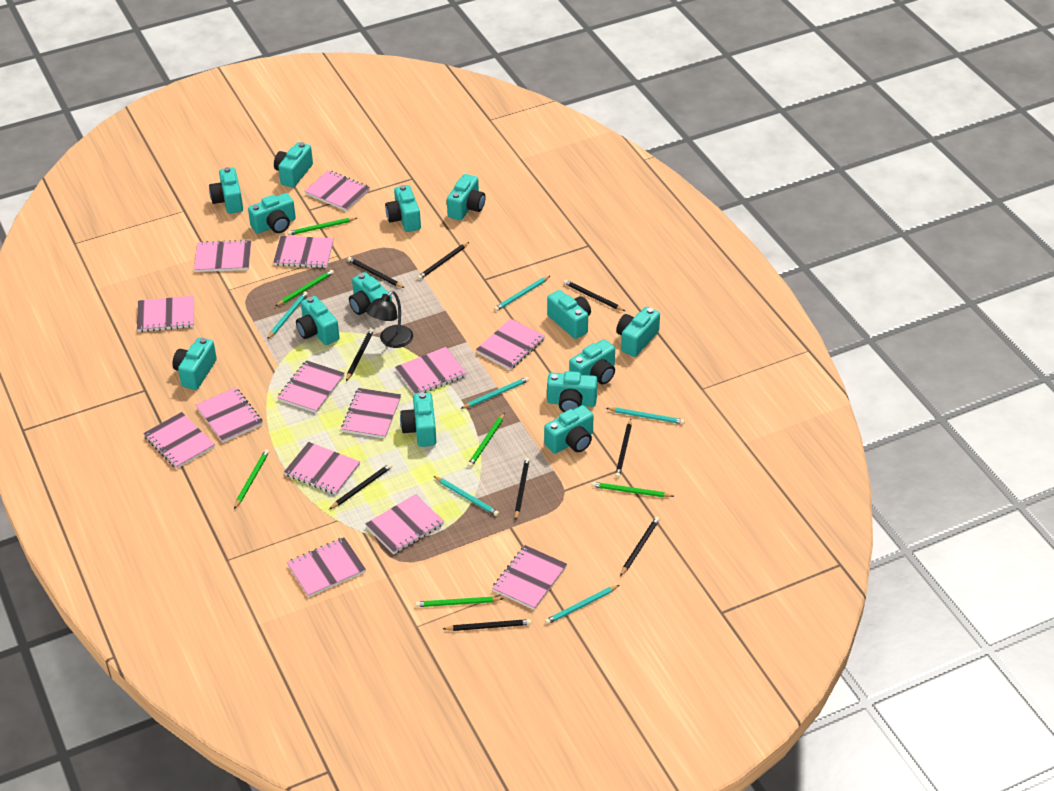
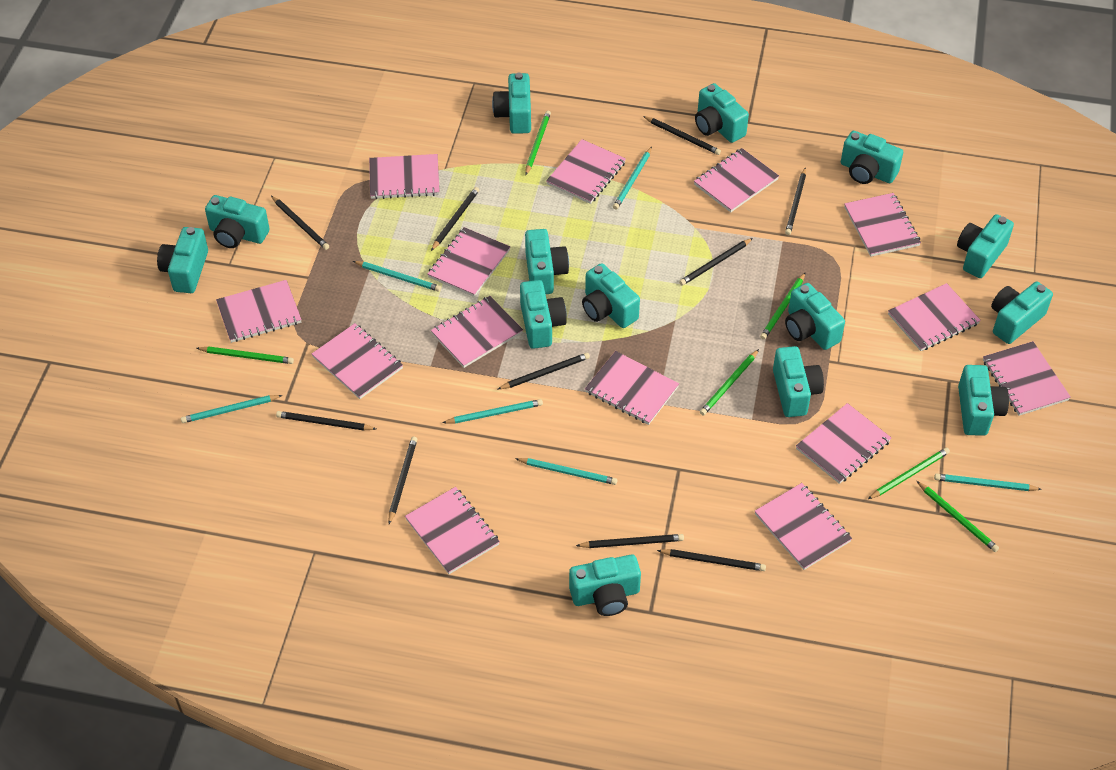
black lamp: 1 -> 0
black pencil: 9 -> 10

